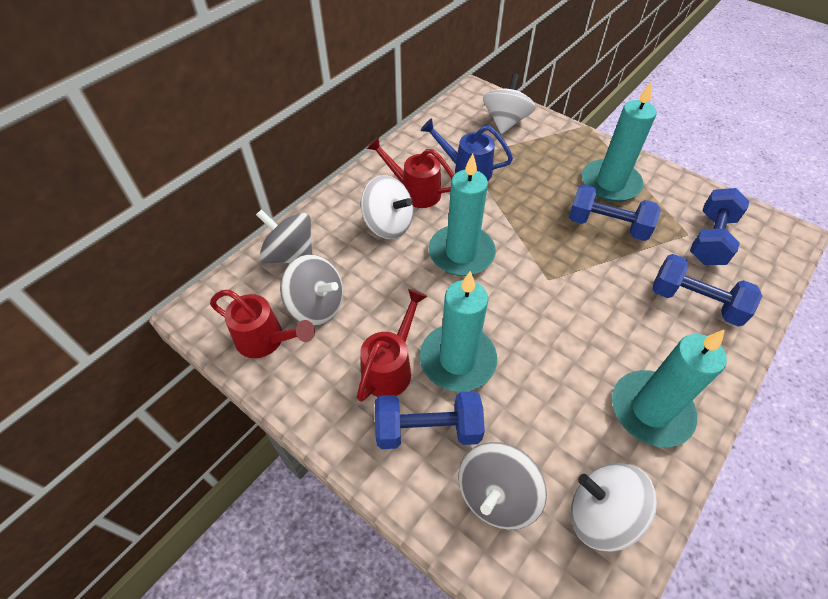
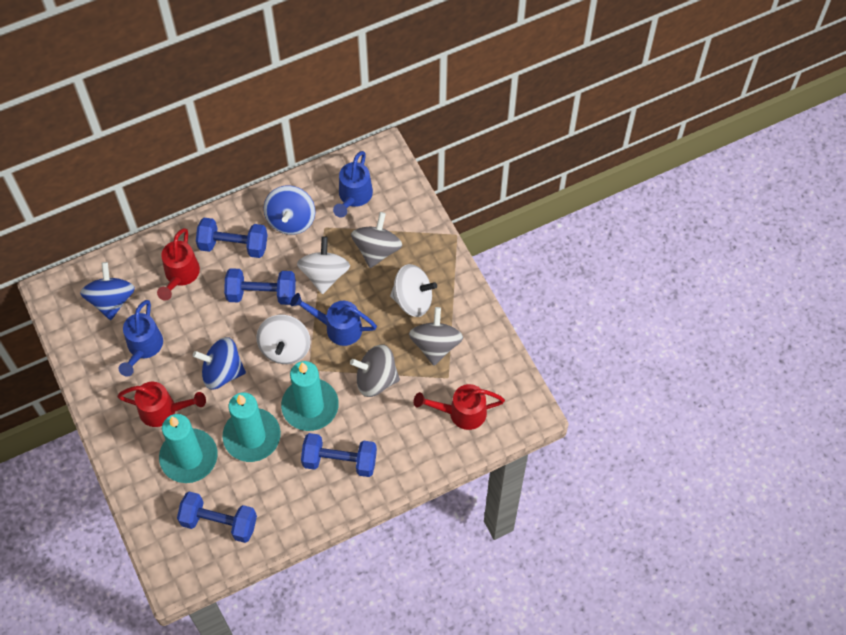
blue spinning top: 0 -> 3
blue watering can: 1 -> 3
turquoise candle: 4 -> 3

